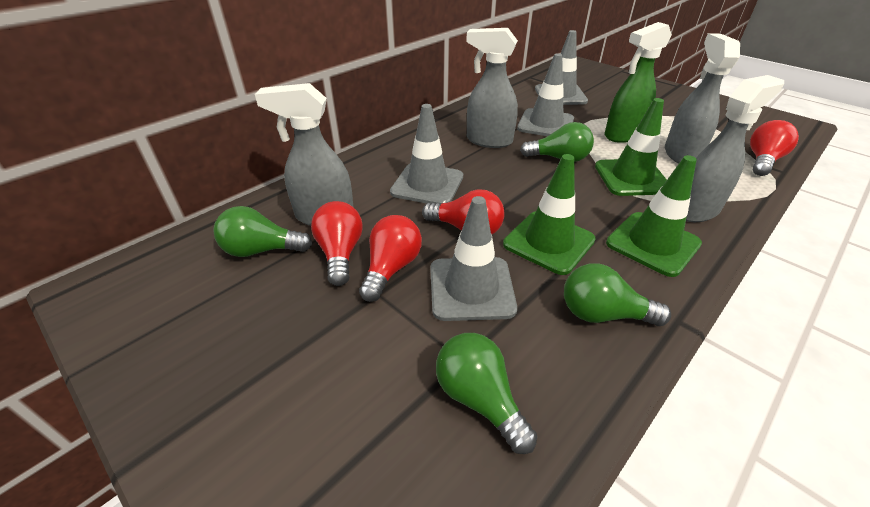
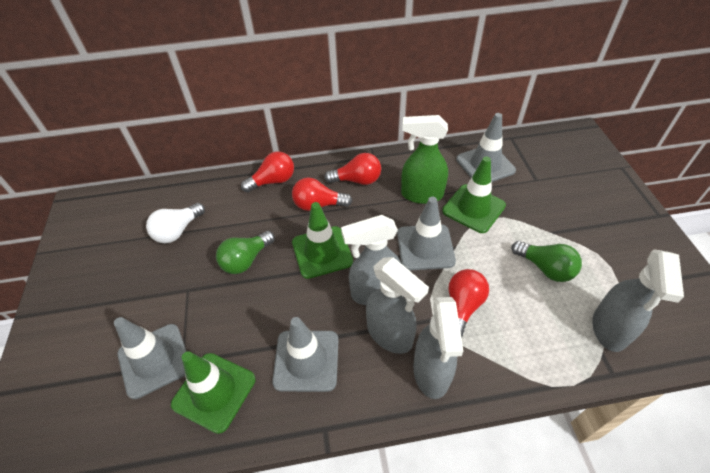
green light bulb: 4 -> 2
white light bulb: 0 -> 1

